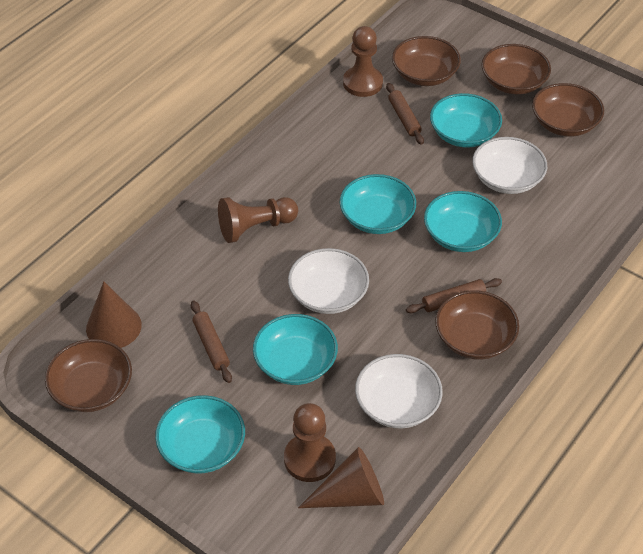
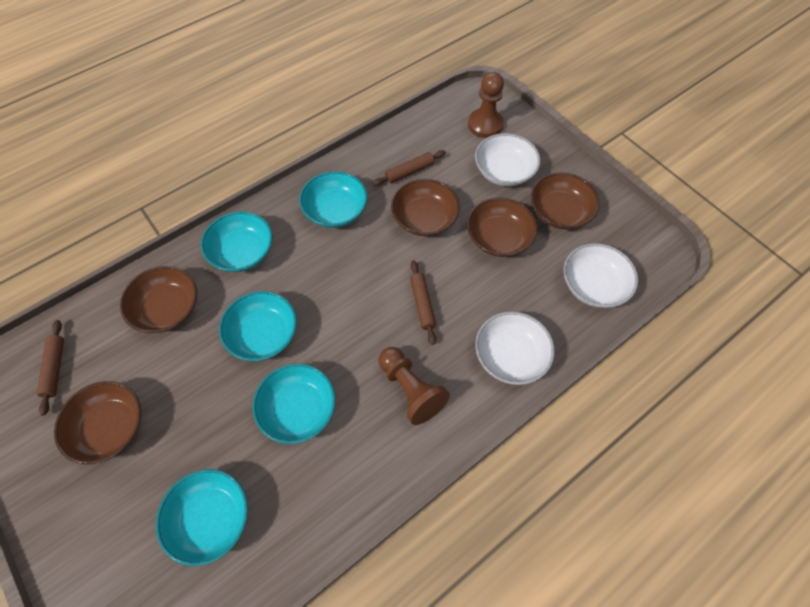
brown cone: 2 -> 0
brown pawn: 3 -> 2

